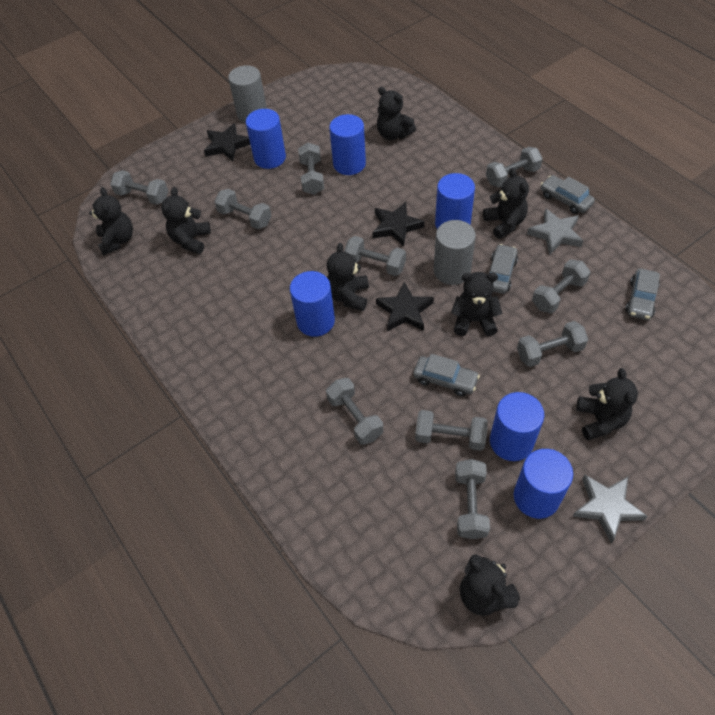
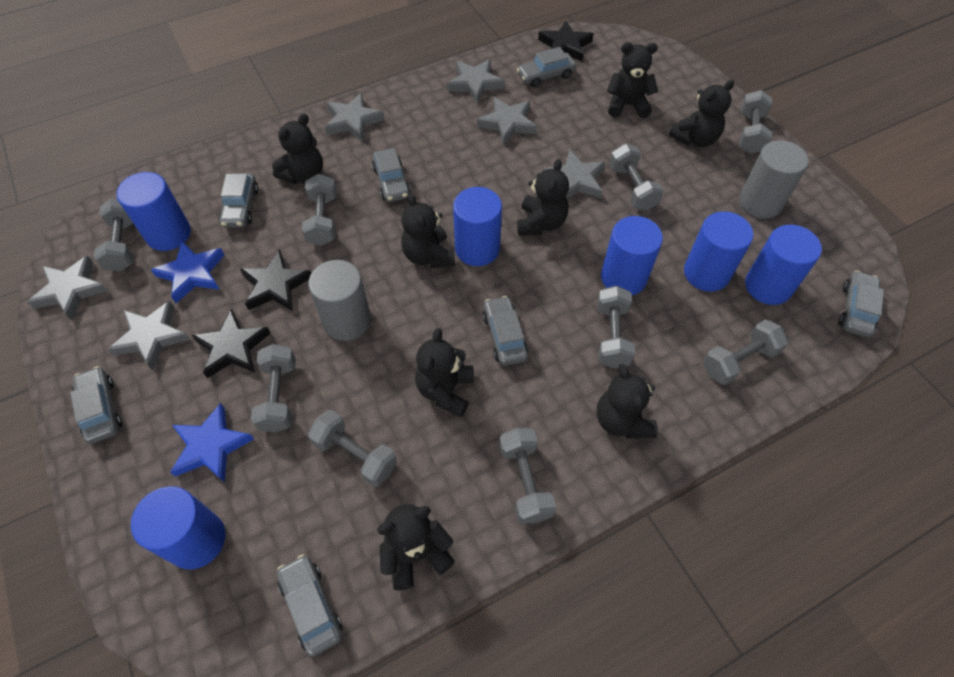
blue star: 0 -> 2
grey car: 4 -> 7
grey dumbbell: 10 -> 9
grey star: 2 -> 6

